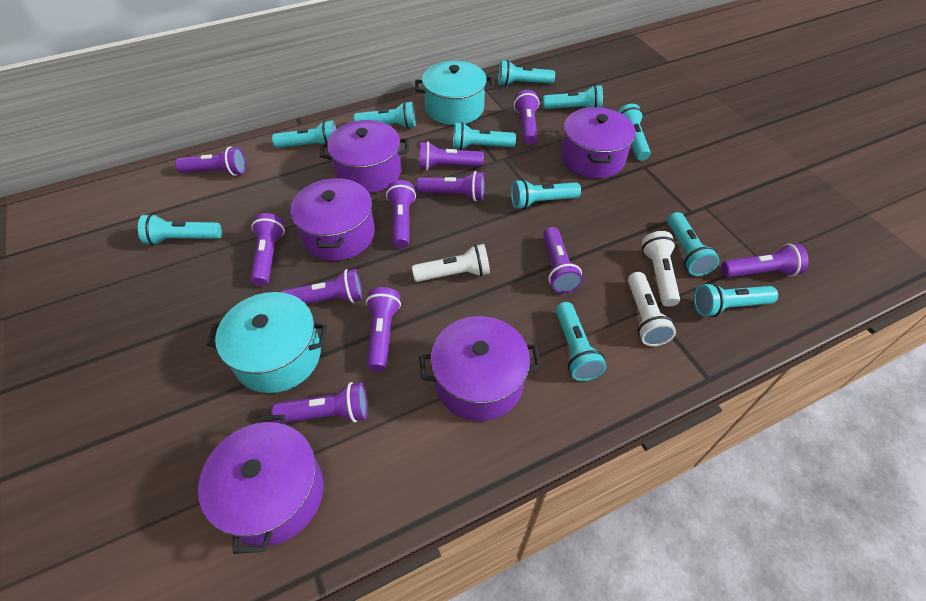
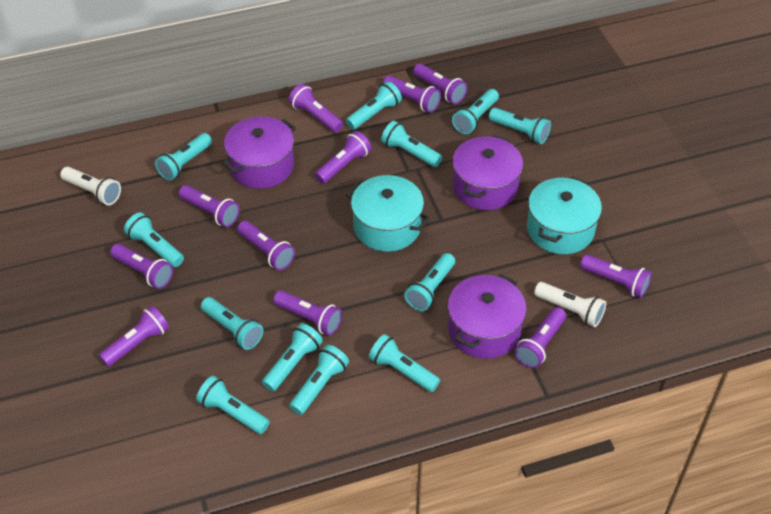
purple pot: 5 -> 3
turquoise flashlight: 11 -> 12
white flashlight: 3 -> 2

